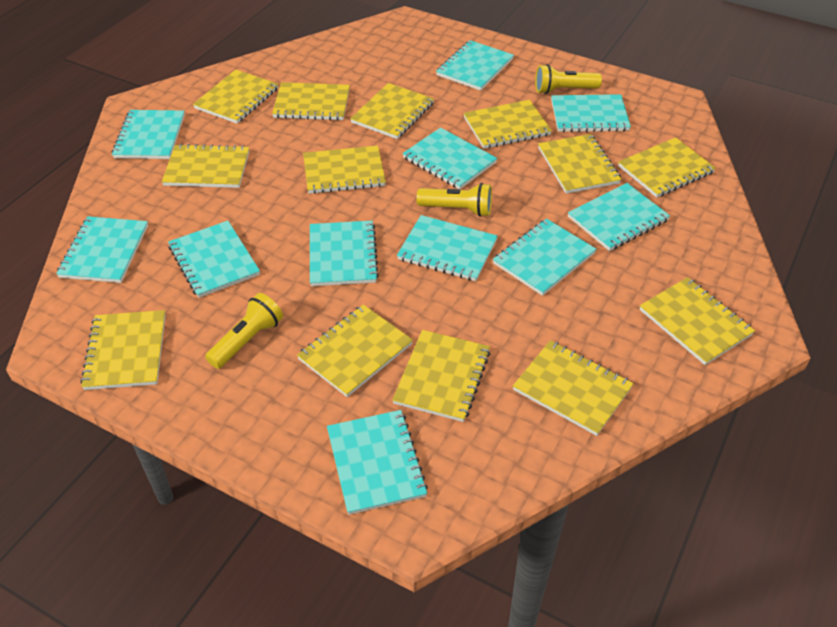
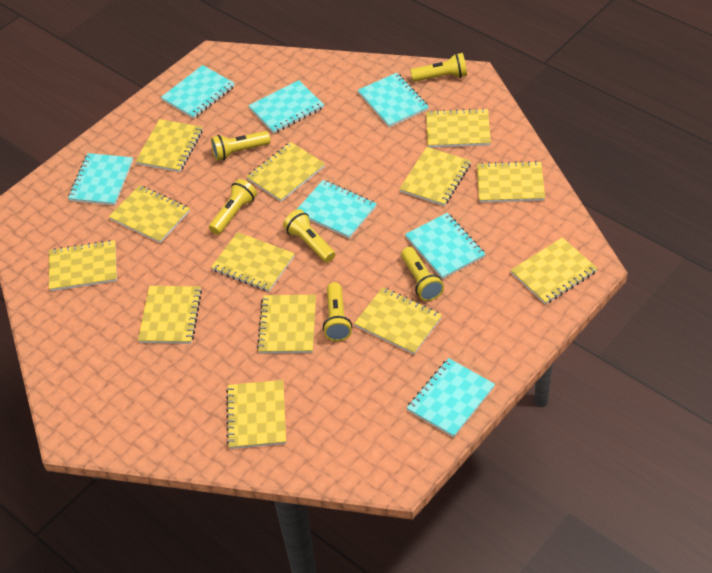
turquoise notebook: 11 -> 7
yellow flashlight: 3 -> 6

